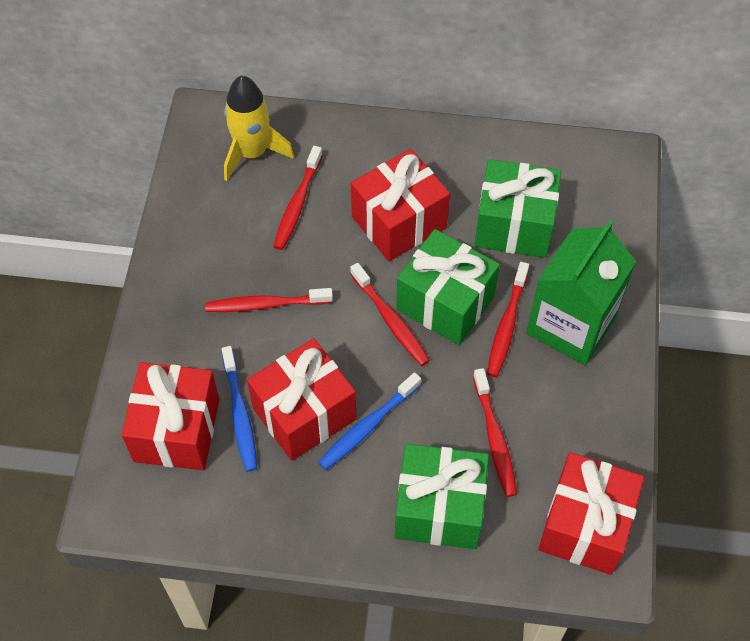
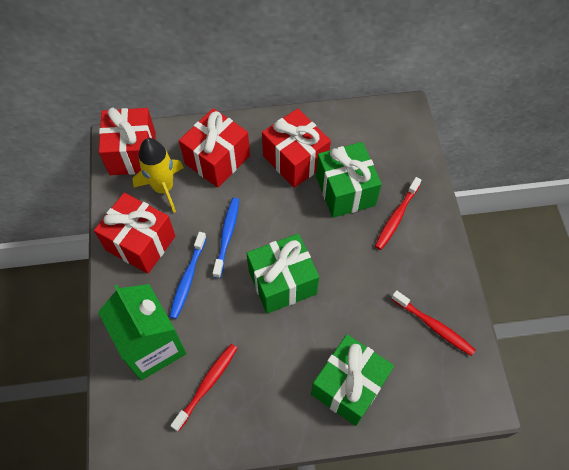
red toothbrush: 5 -> 3

